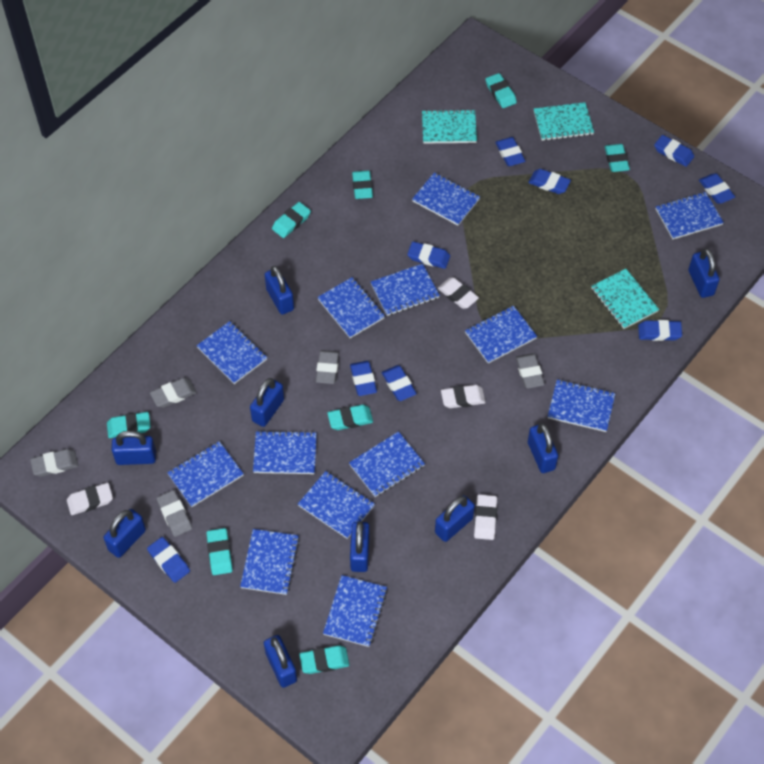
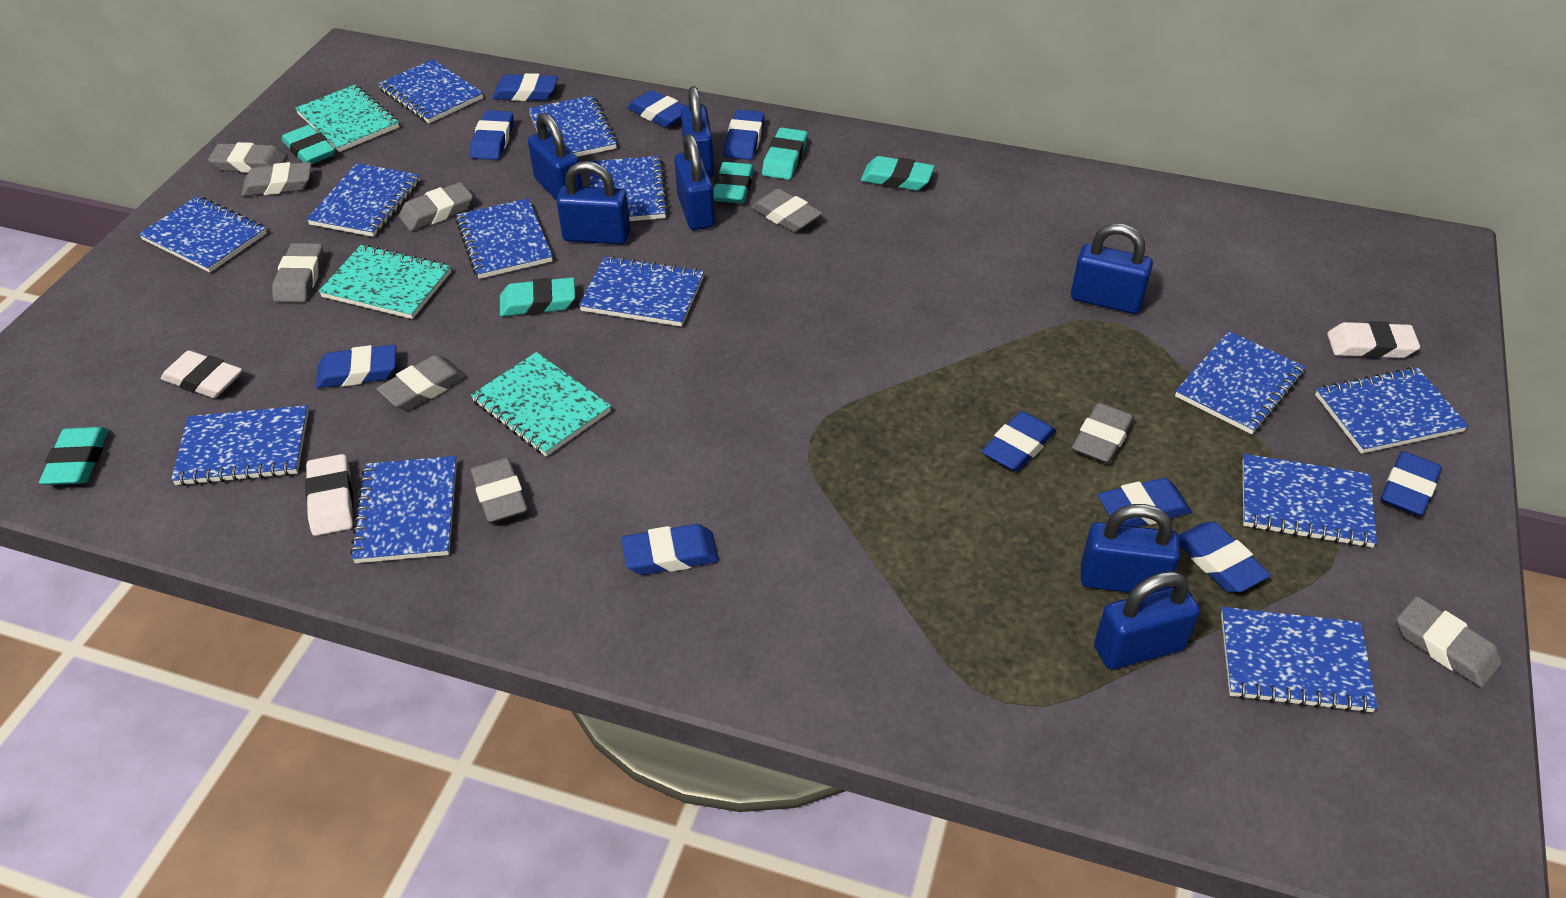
blue eraser: 9 -> 10
blue padlock: 9 -> 7
grey eraser: 5 -> 9
turquoise eraser: 8 -> 6
white eraser: 4 -> 3

